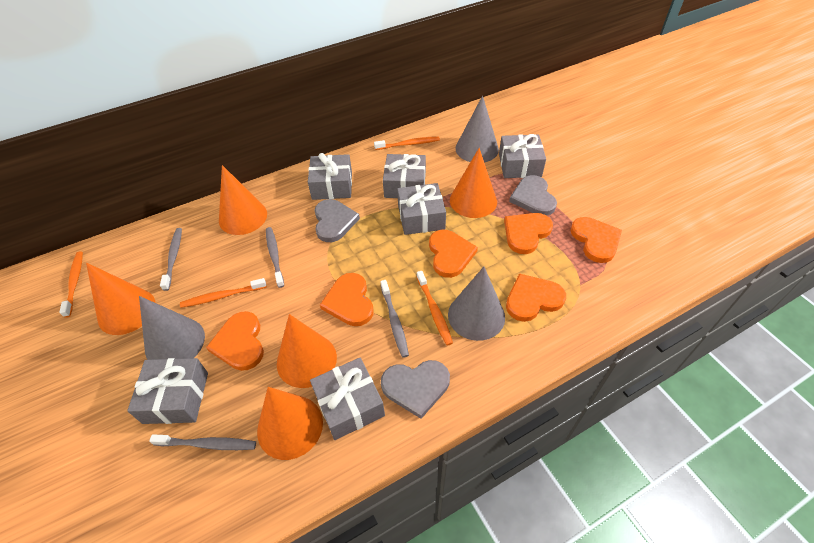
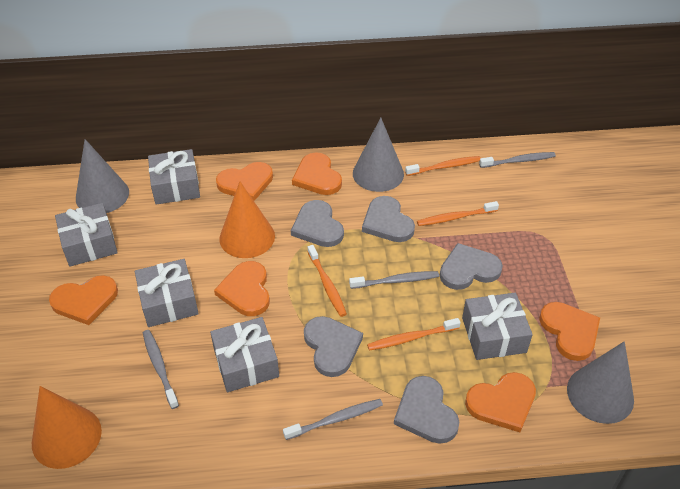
grey gift: 6 -> 5
grey heart: 3 -> 5
orange cone: 5 -> 2

